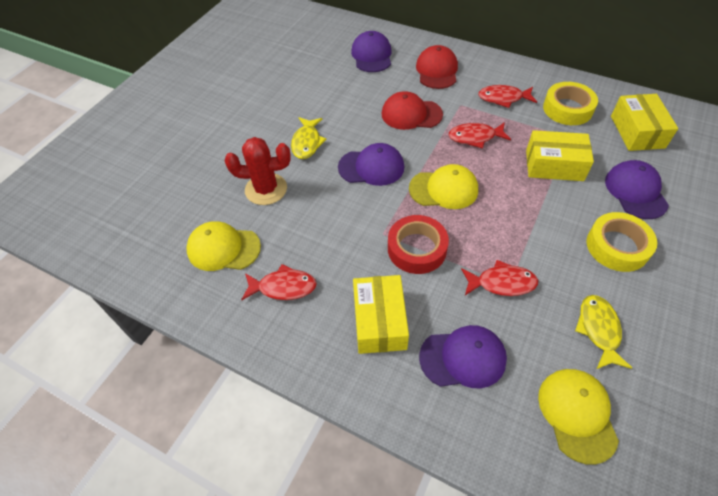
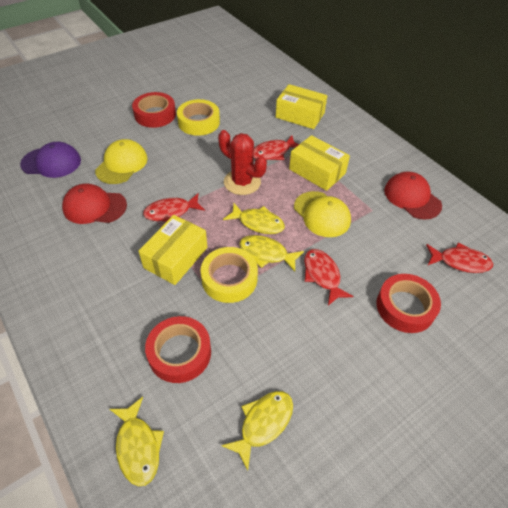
purple cap: 4 -> 1
red tape: 1 -> 3
yellow cap: 3 -> 2
yellow fish: 2 -> 4

